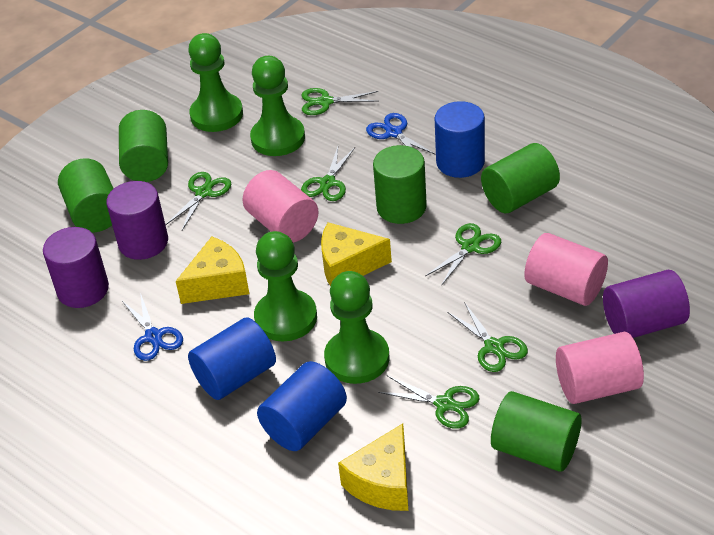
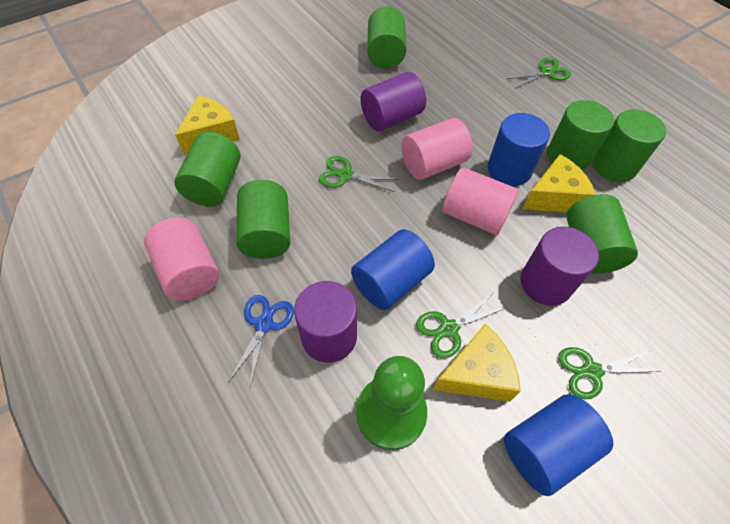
blue scissors: 2 -> 1
green cylinder: 5 -> 6
green pawn: 4 -> 1
green scissors: 6 -> 4

